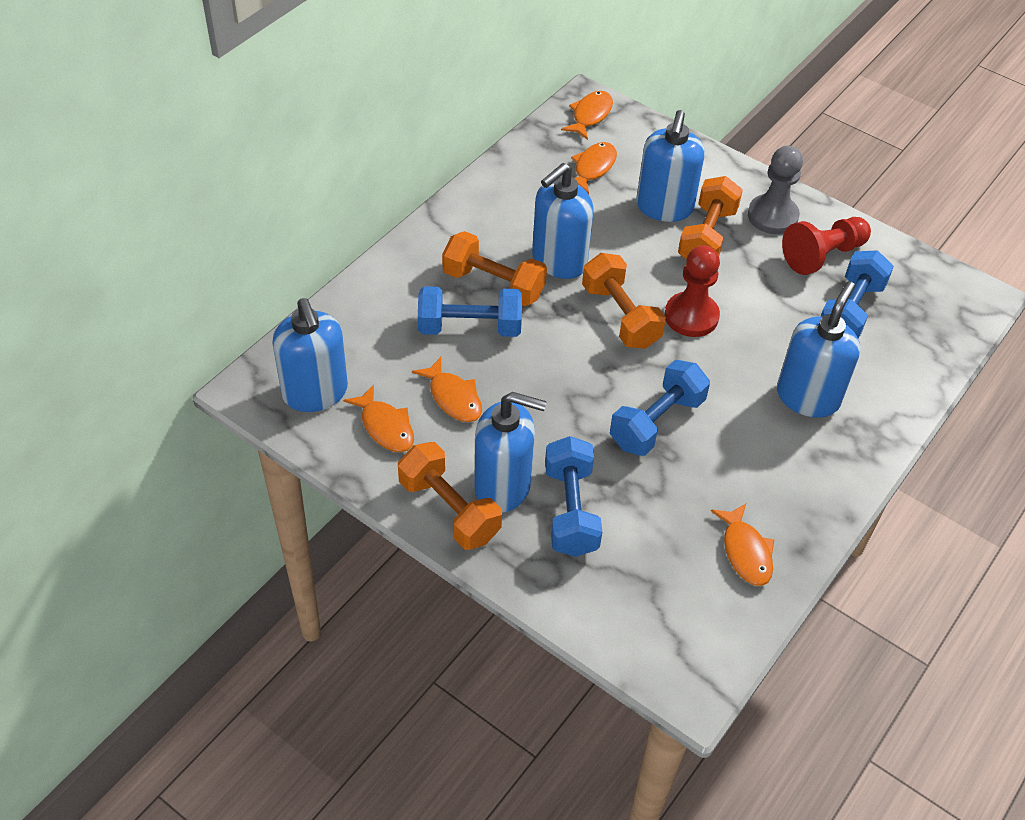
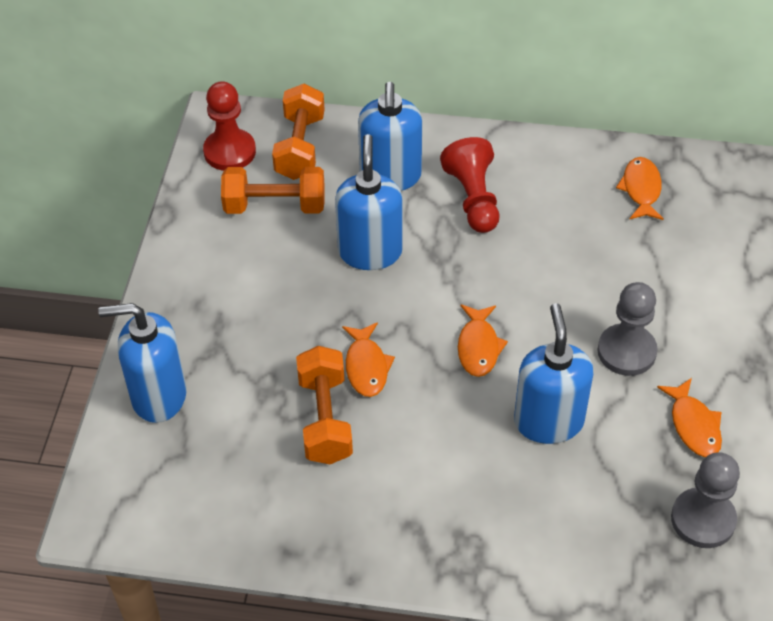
blue dumbbell: 4 -> 0
blue soap dispenser: 5 -> 4
grey pawn: 1 -> 2
orange dumbbell: 4 -> 3
orange fish: 5 -> 4

